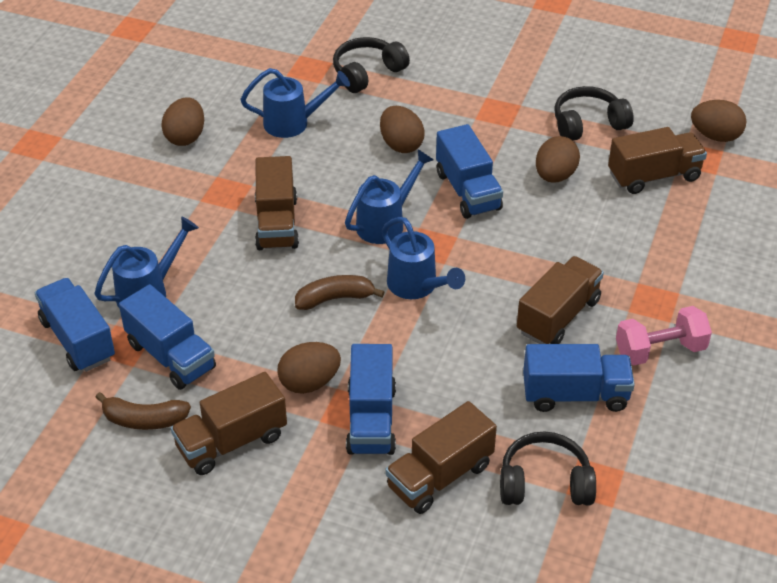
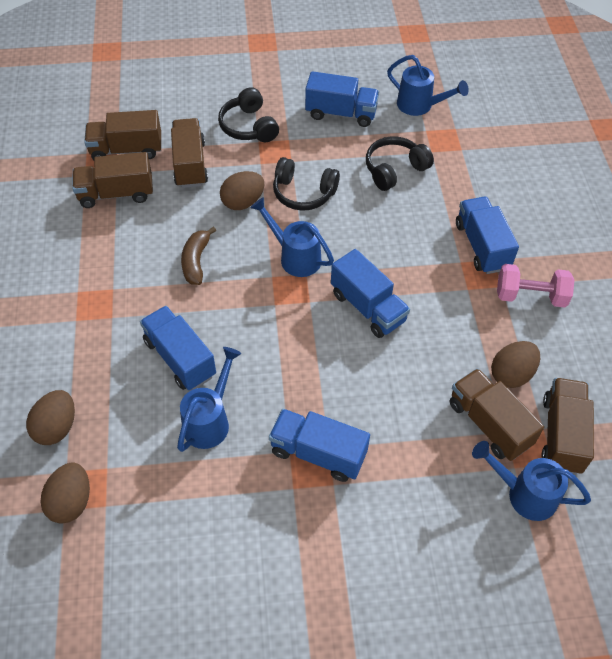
brown banana: 2 -> 1
brown egg: 5 -> 4

